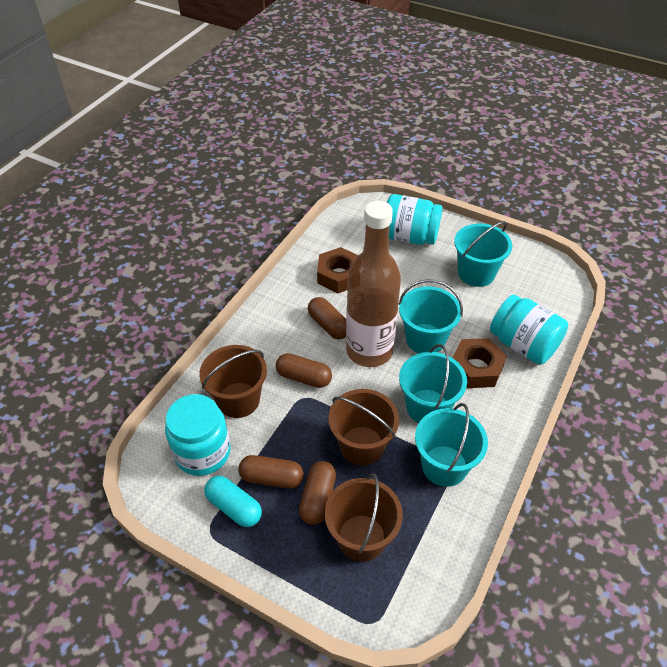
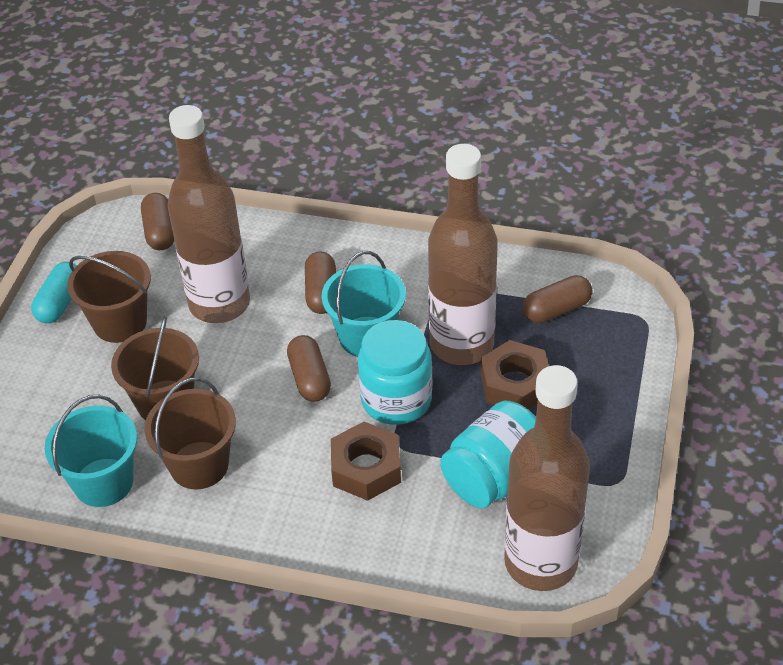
brown bottle: 1 -> 3
turquoise bucket: 4 -> 2
turquoise jar: 3 -> 2

